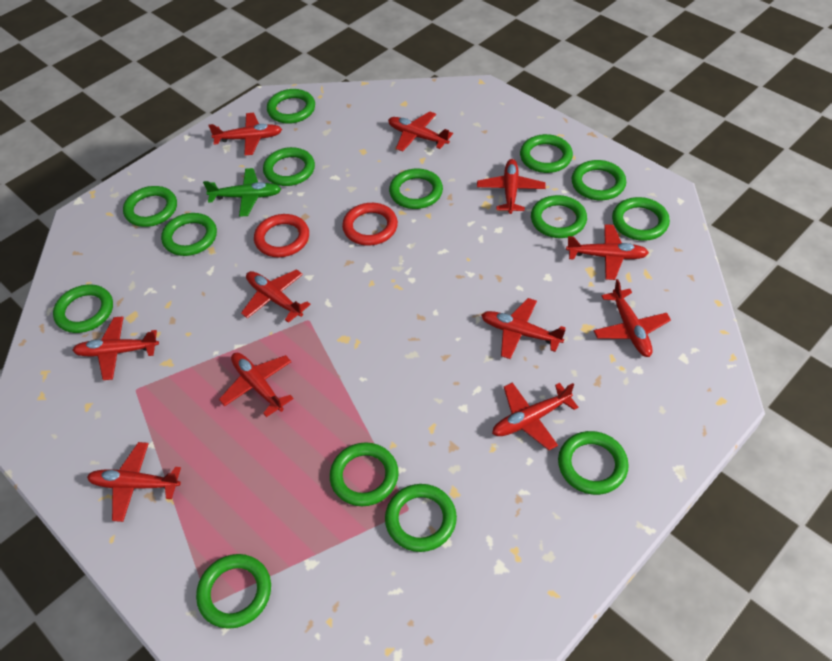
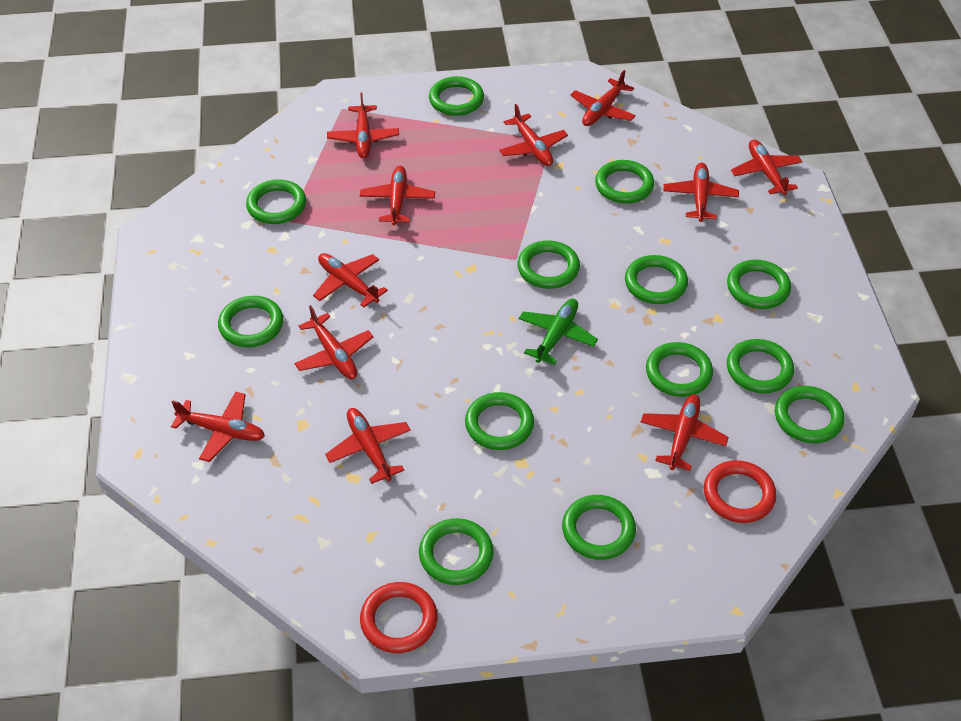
green ring: 14 -> 13

